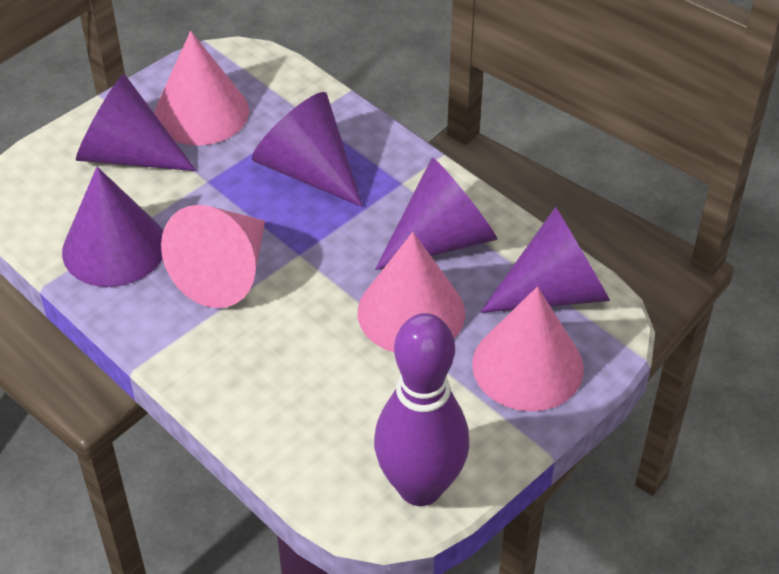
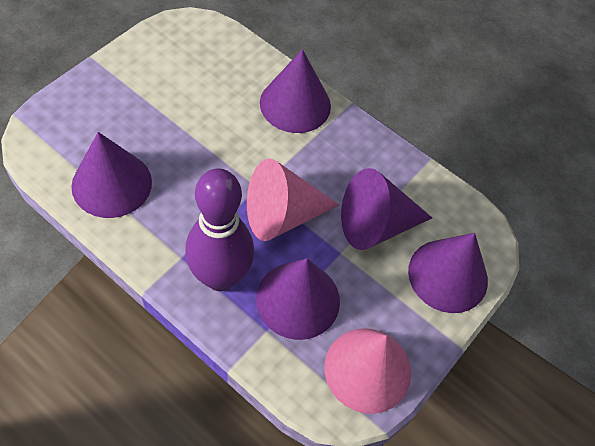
pink cone: 4 -> 2

